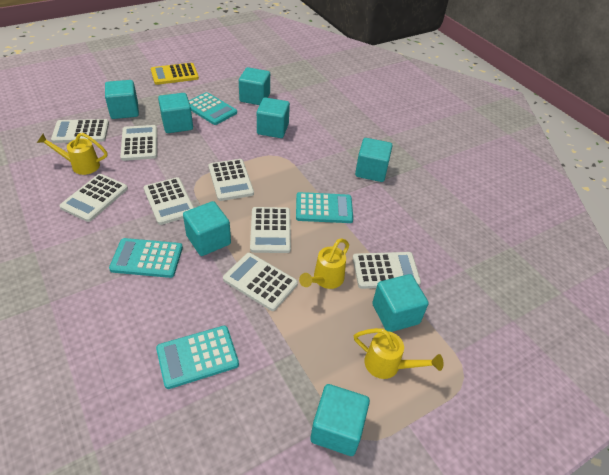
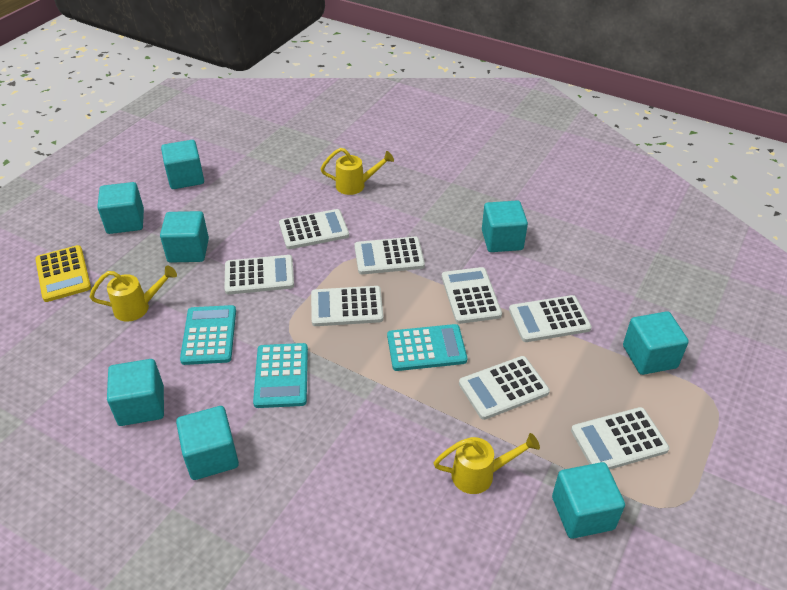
turquoise calculator: 4 -> 3

